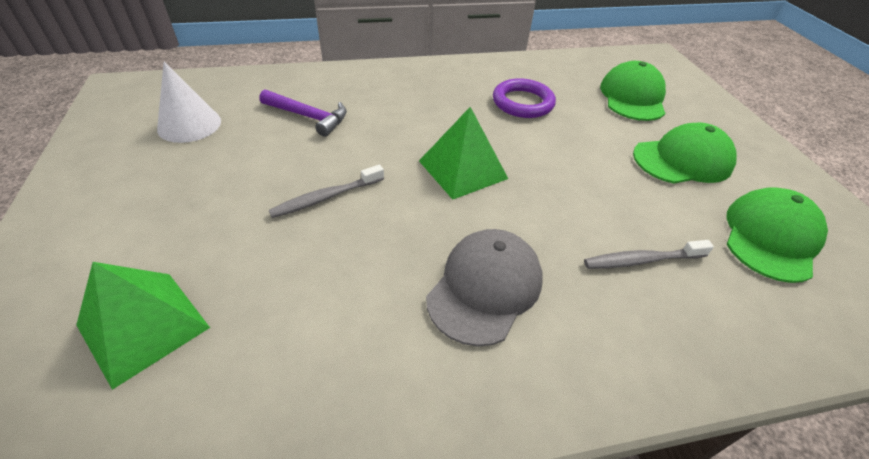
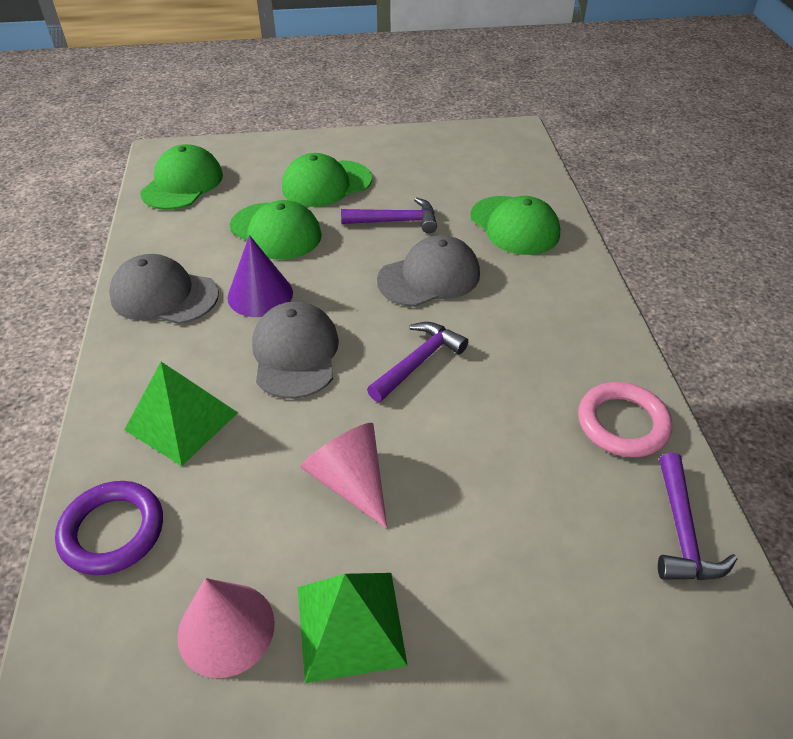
green cap: 3 -> 4
grey cap: 1 -> 3
grey toothbrush: 2 -> 0
pink cone: 0 -> 2
pink ring: 0 -> 1
purple cone: 0 -> 1
purple hammer: 1 -> 3
white cone: 1 -> 0

